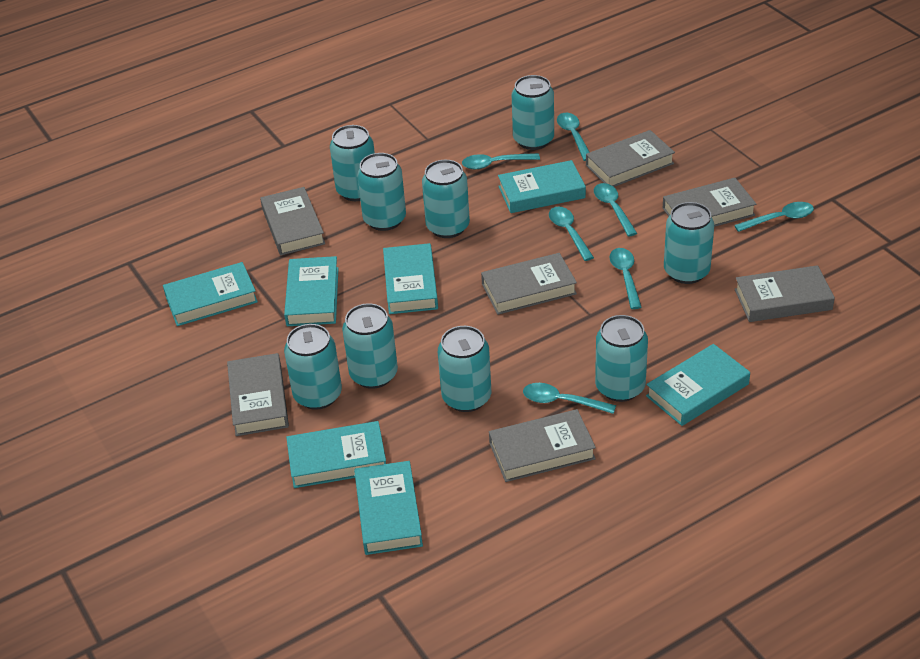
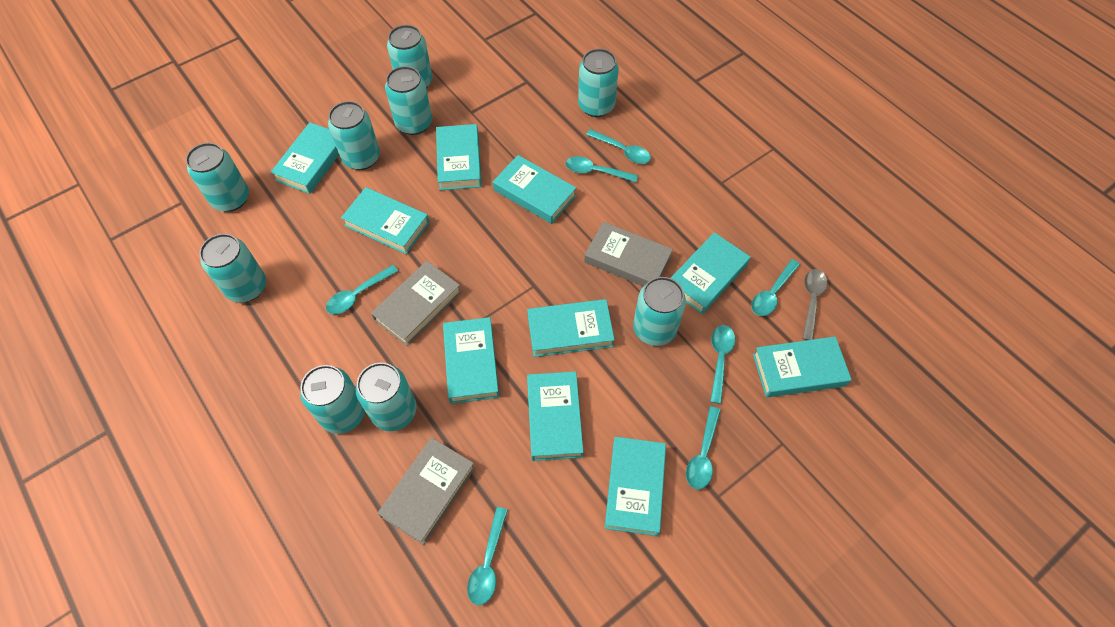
grey book: 7 -> 3
grey spoon: 0 -> 1
turquoise book: 7 -> 10

